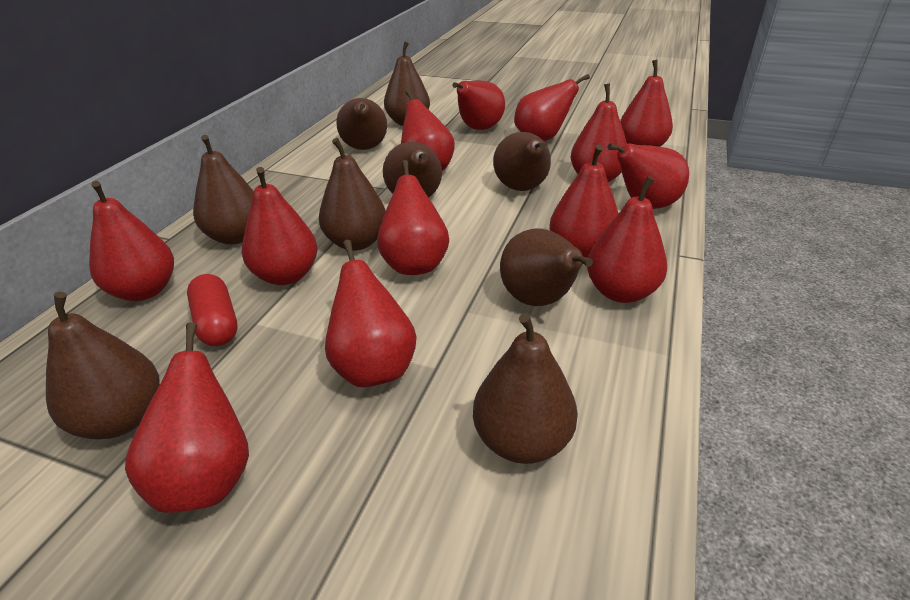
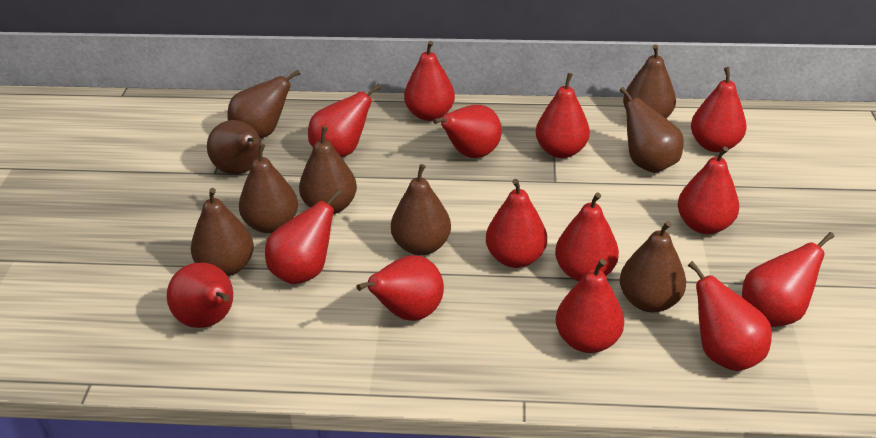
red capsule: 1 -> 0
red pear: 13 -> 14

